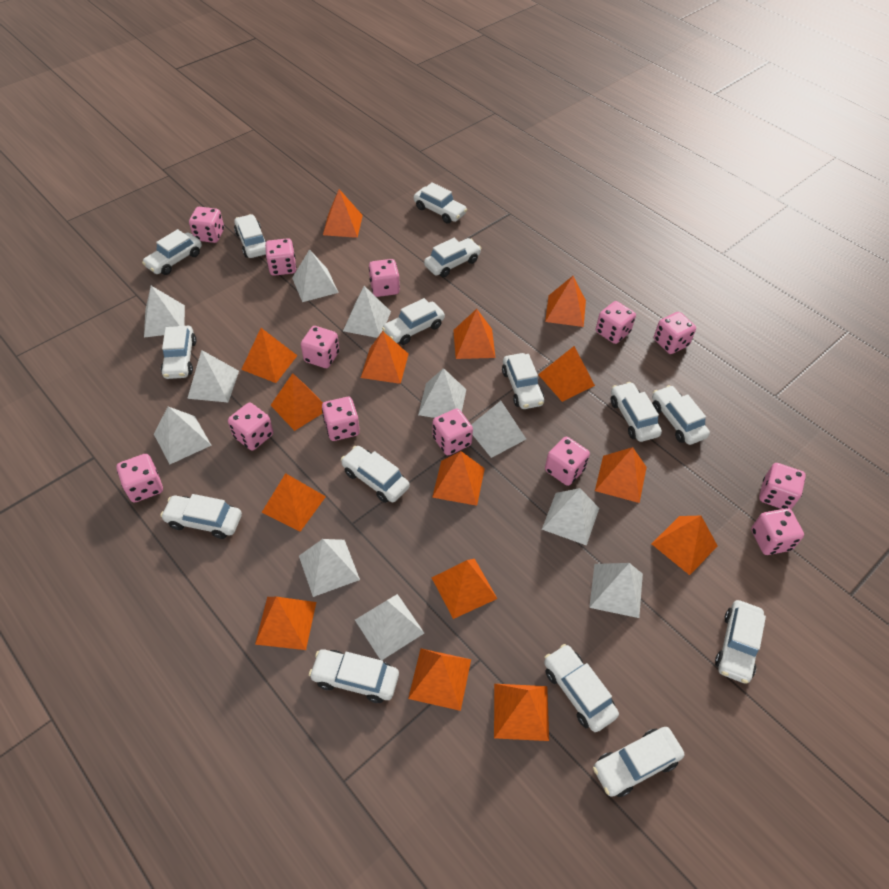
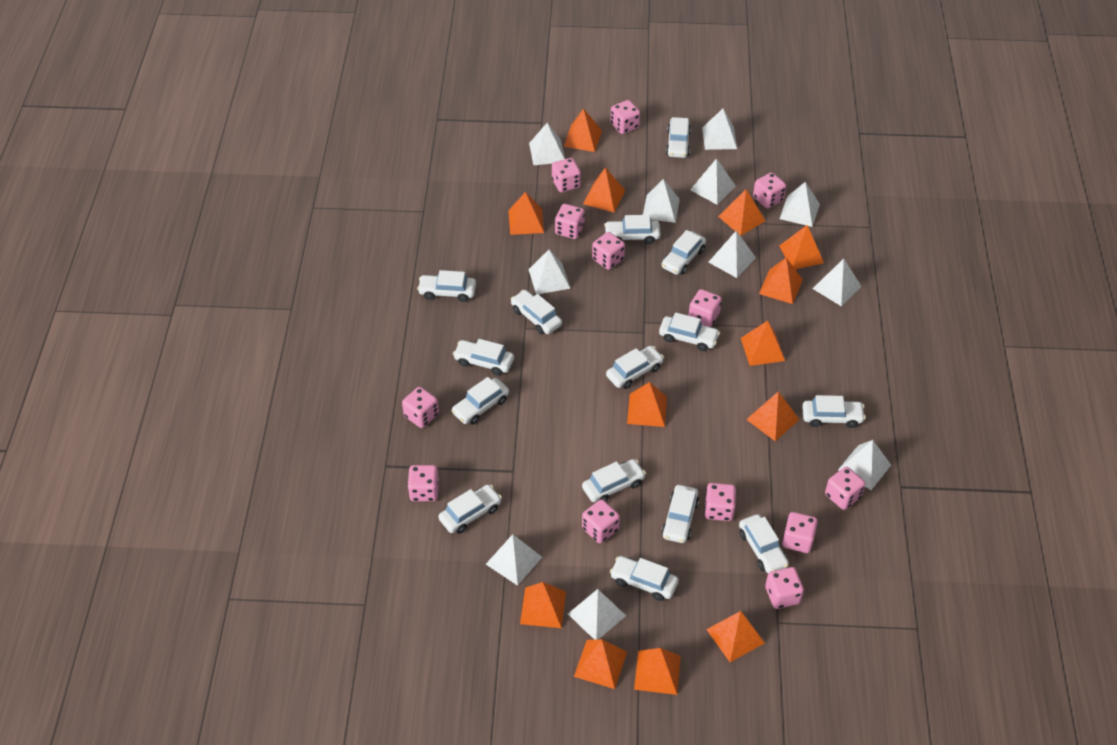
orange pyramid: 15 -> 13

